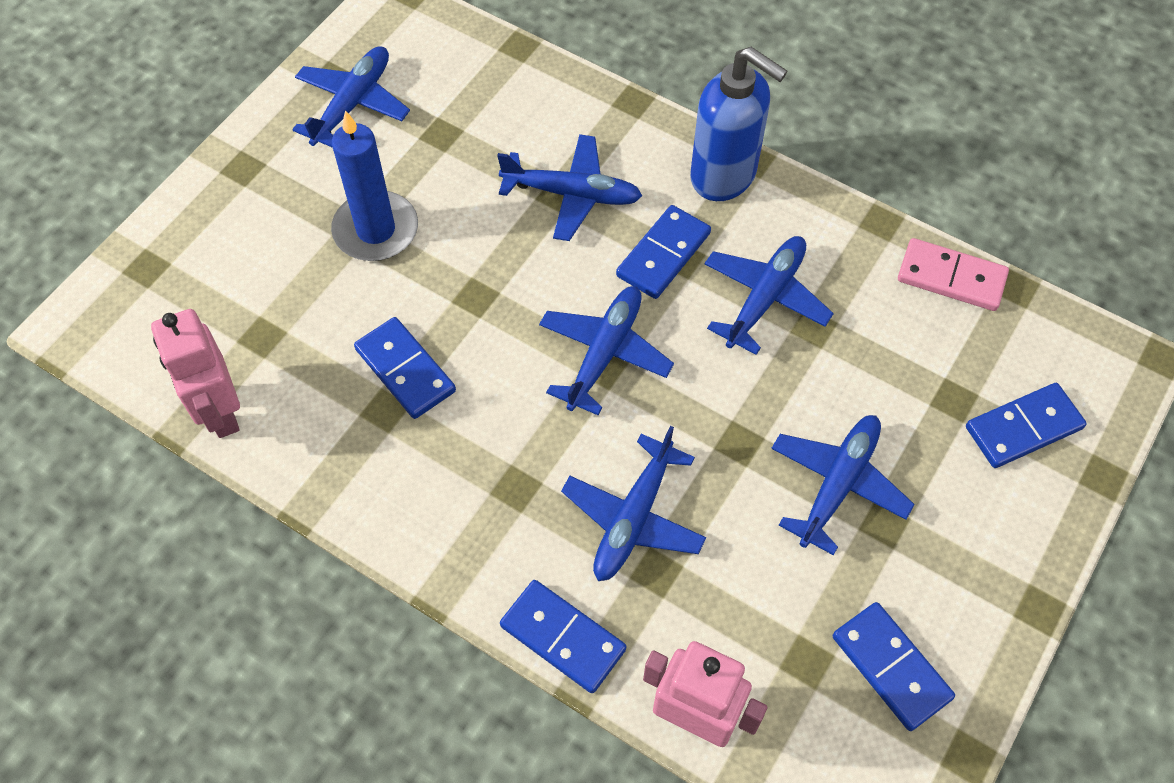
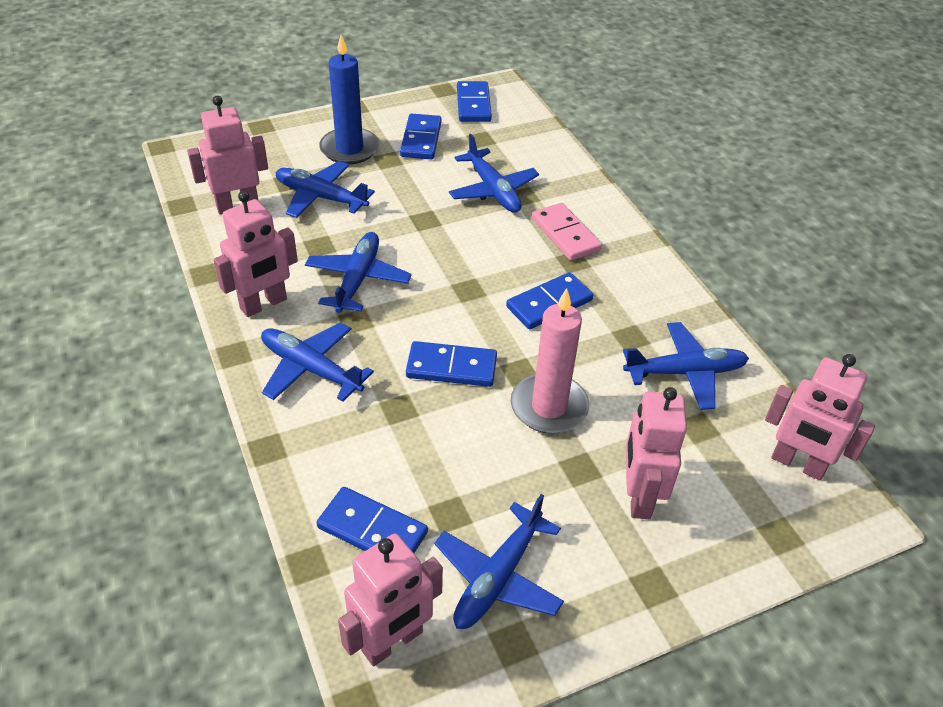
blue soap dispenser: 1 -> 0
pink candle: 0 -> 1
pink robot: 2 -> 5

